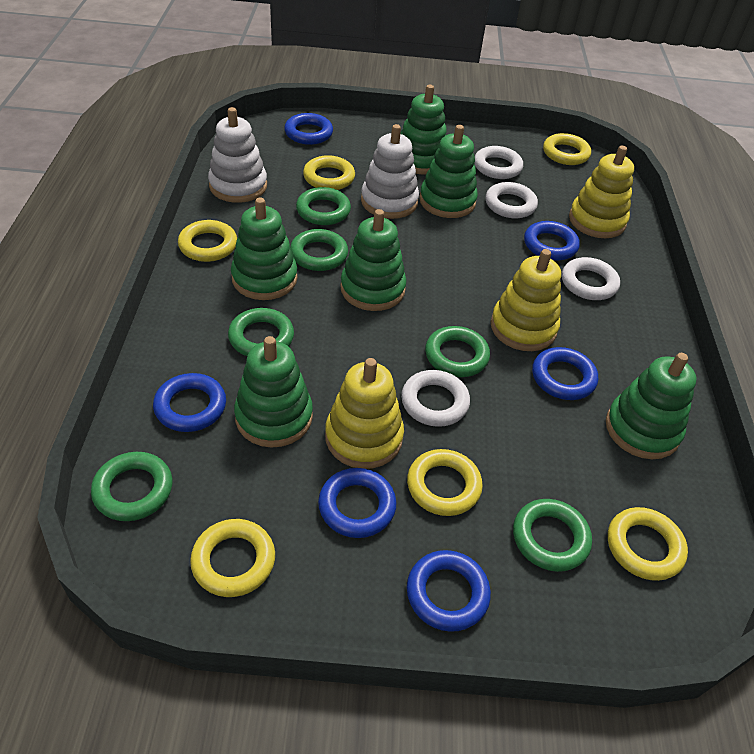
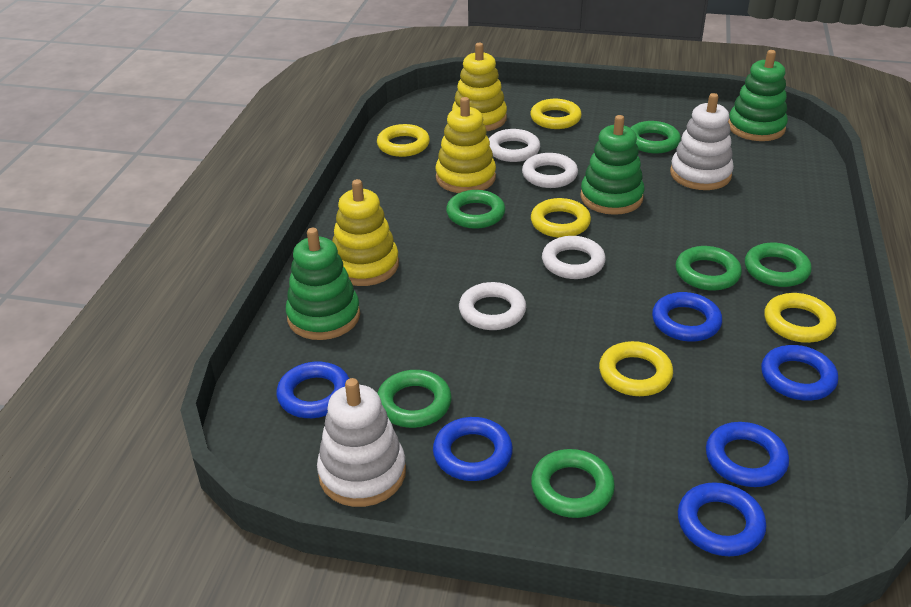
green stacking toy: 6 -> 3
yellow ring: 6 -> 5

